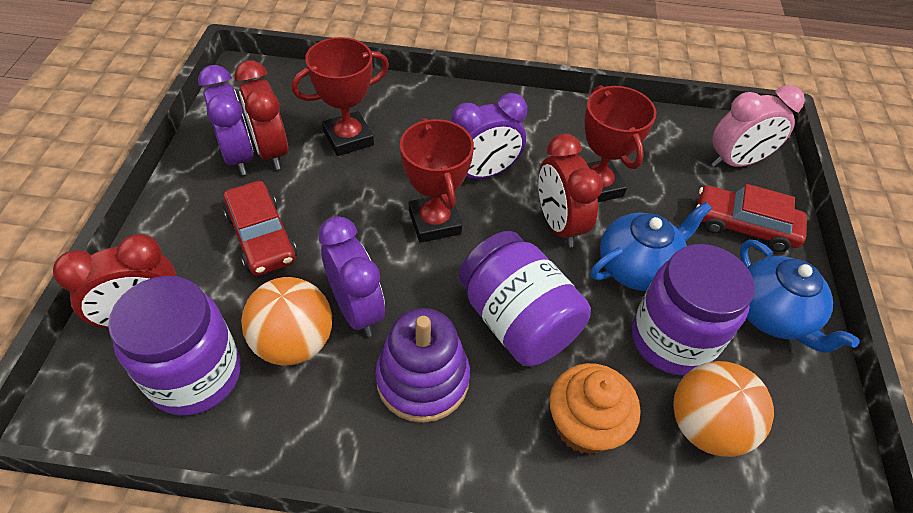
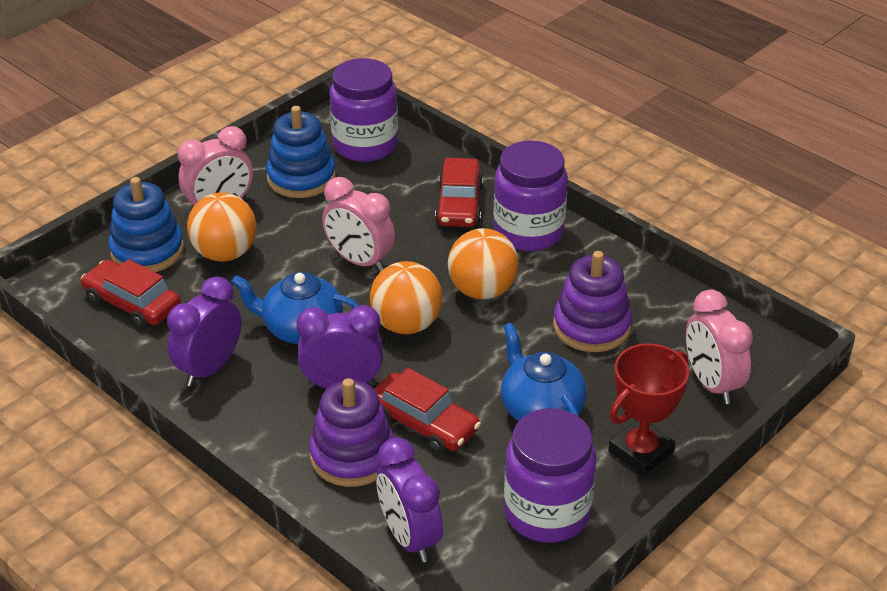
blue stacking toy: 0 -> 2
orange ball: 2 -> 3
orange cupcake: 1 -> 0
pink clock: 1 -> 3
purple stacking toy: 1 -> 2
red car: 2 -> 3
red clock: 3 -> 0
red trophy: 3 -> 1

